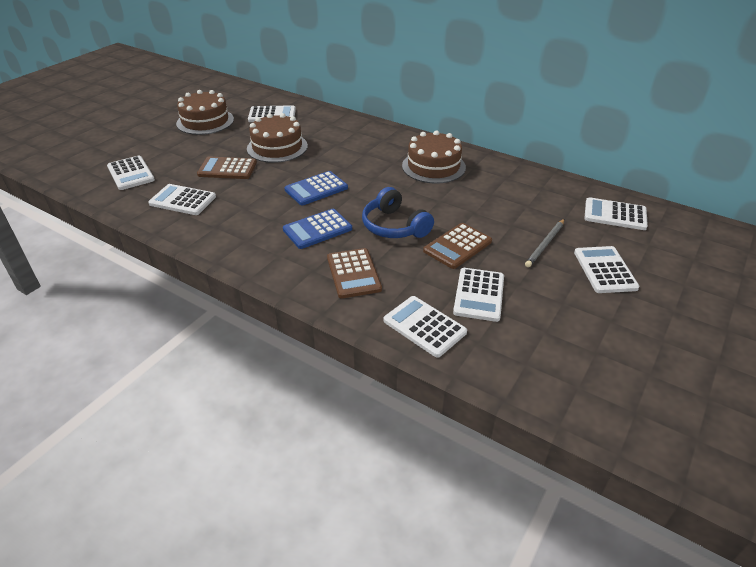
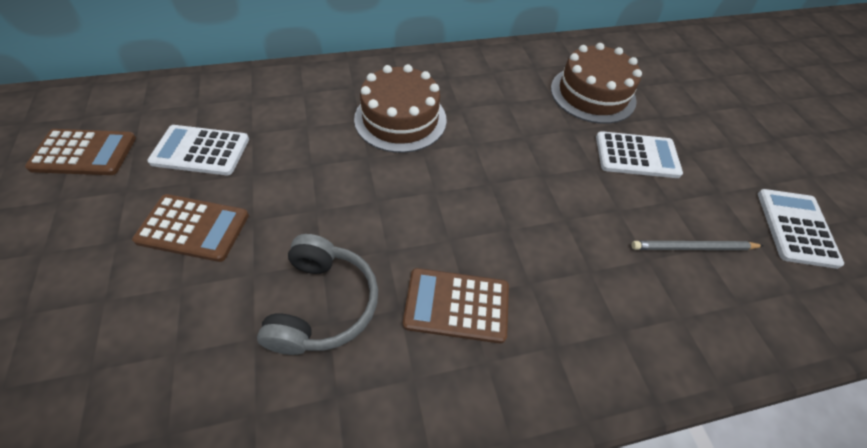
blue calculator: 2 -> 0
blue headphones: 1 -> 0
brown cake: 3 -> 2
grey headphones: 0 -> 1
white calculator: 7 -> 3

